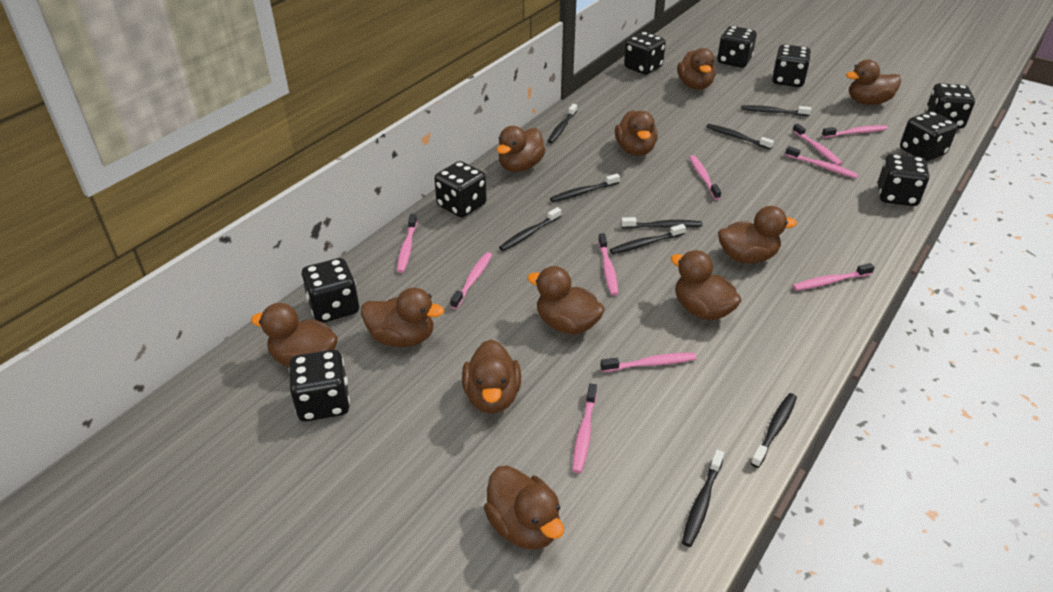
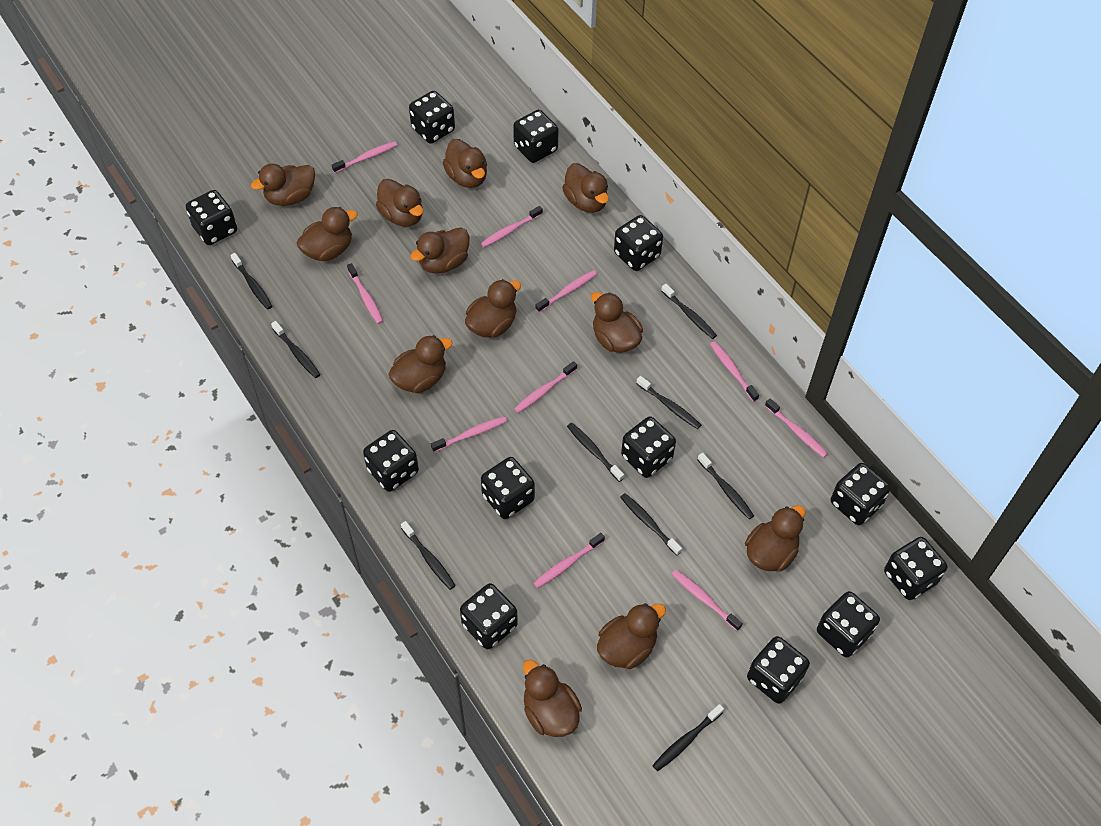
black dice: 9 -> 12
brown duck: 11 -> 12

